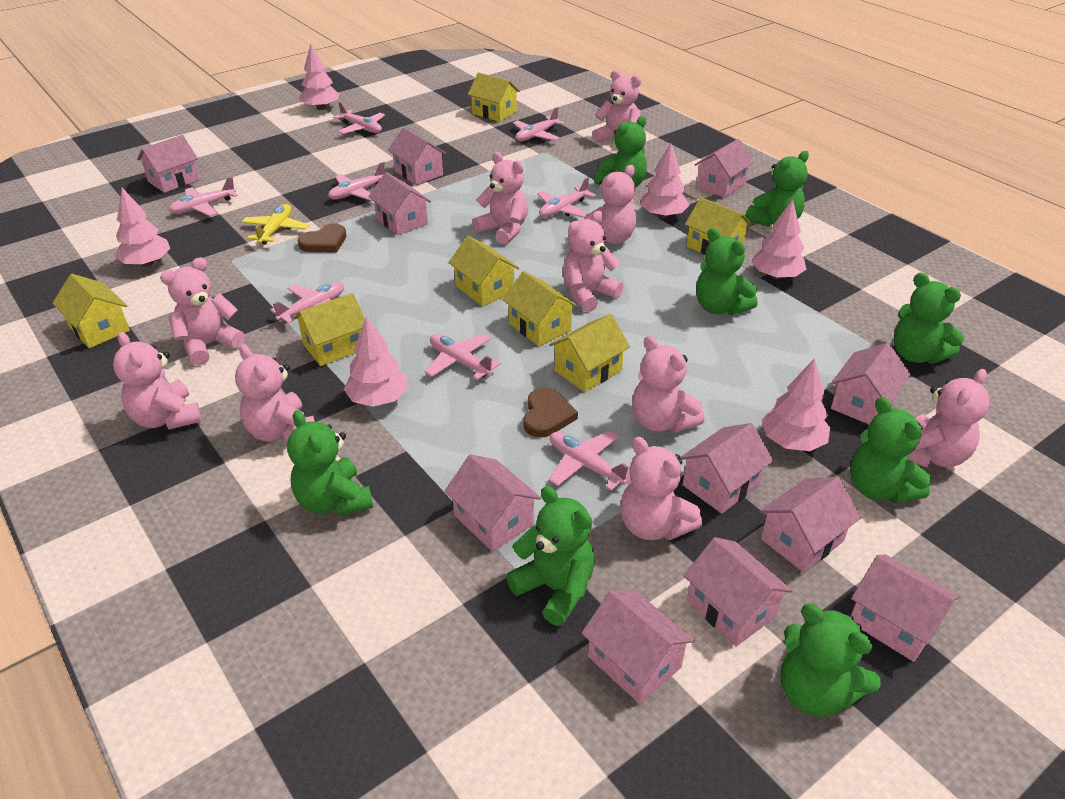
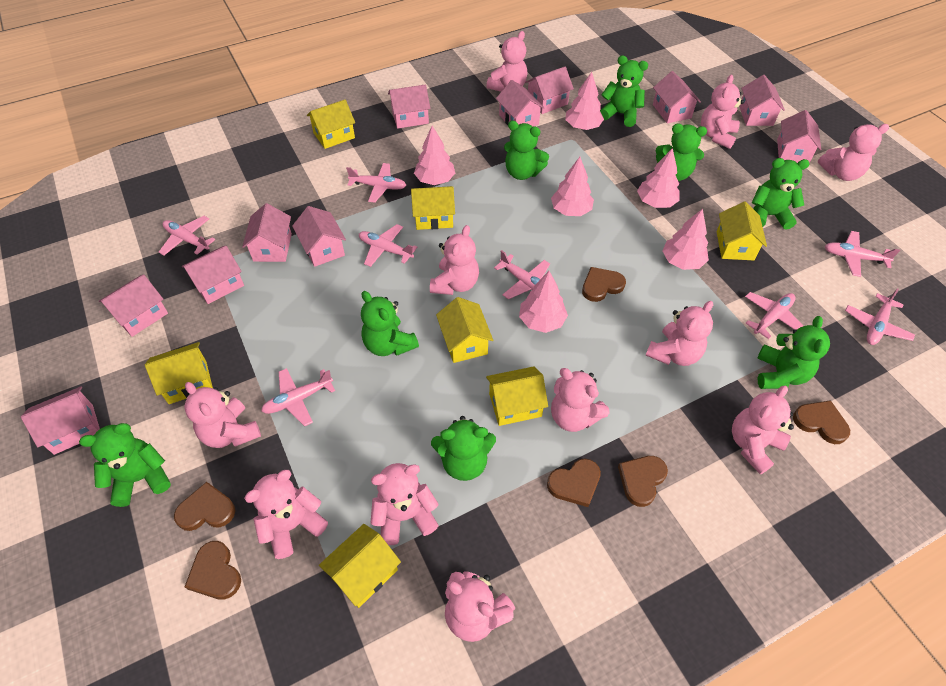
brown heart: 2 -> 6
pink teddy bear: 10 -> 11
yellow plane: 1 -> 0

